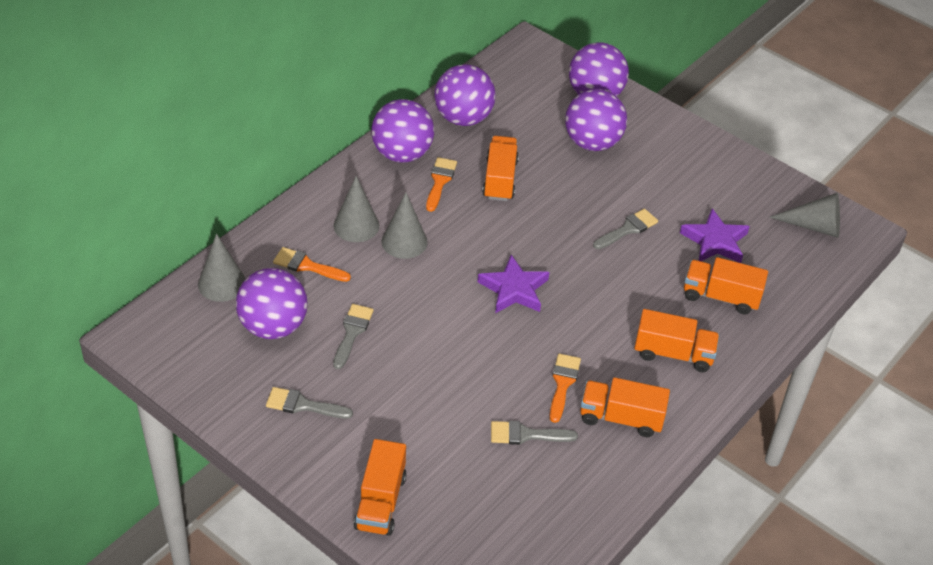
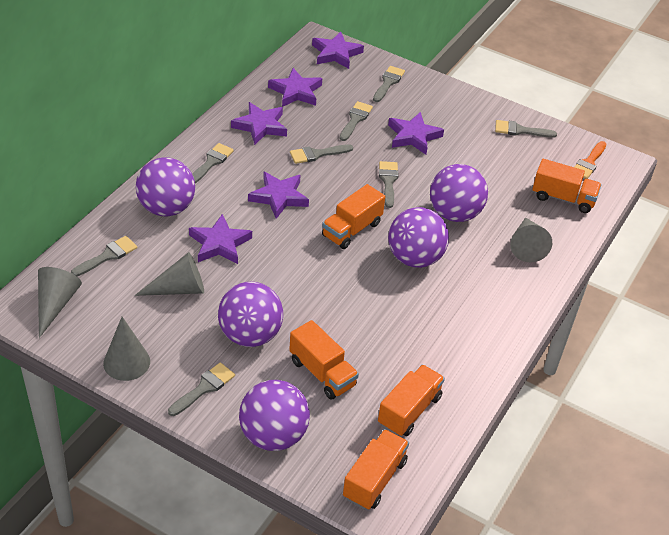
grey brush: 4 -> 8
orange brush: 3 -> 1
purple star: 2 -> 6

